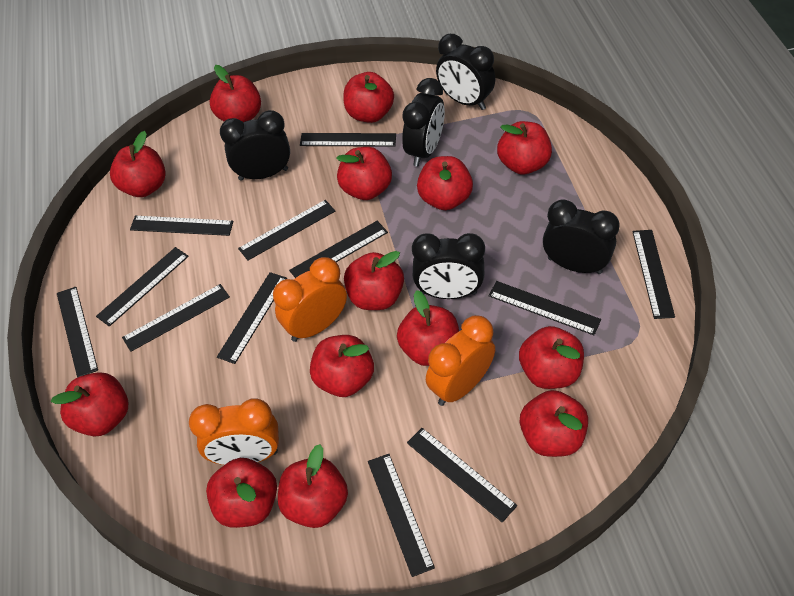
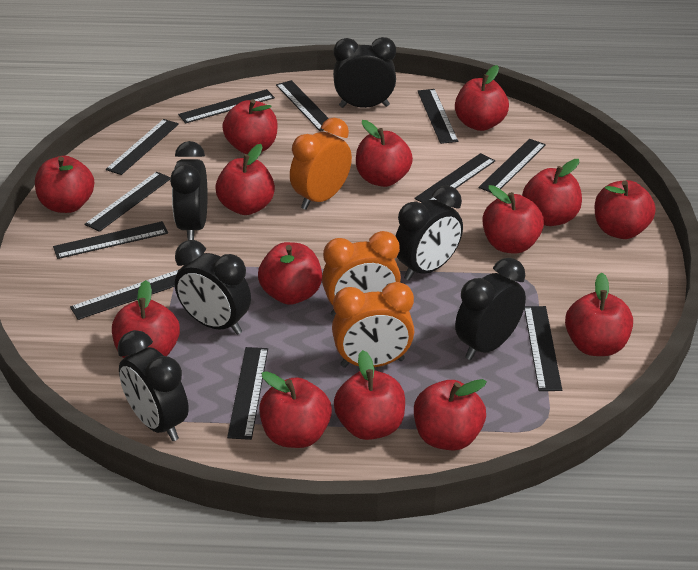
black clock: 5 -> 6
black ruler: 12 -> 11

